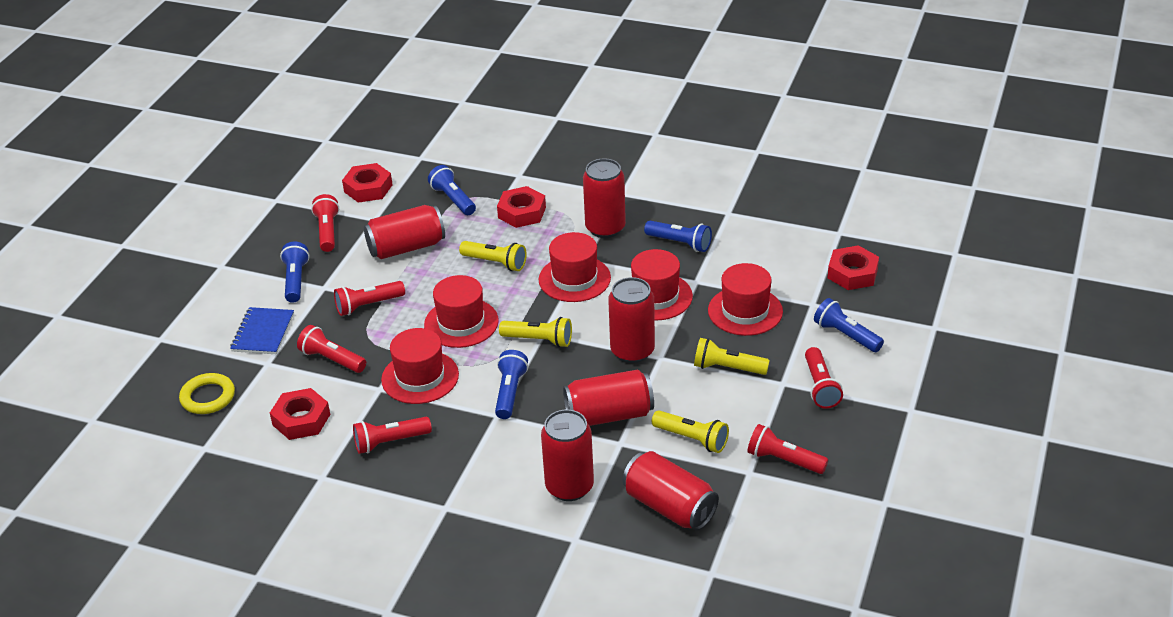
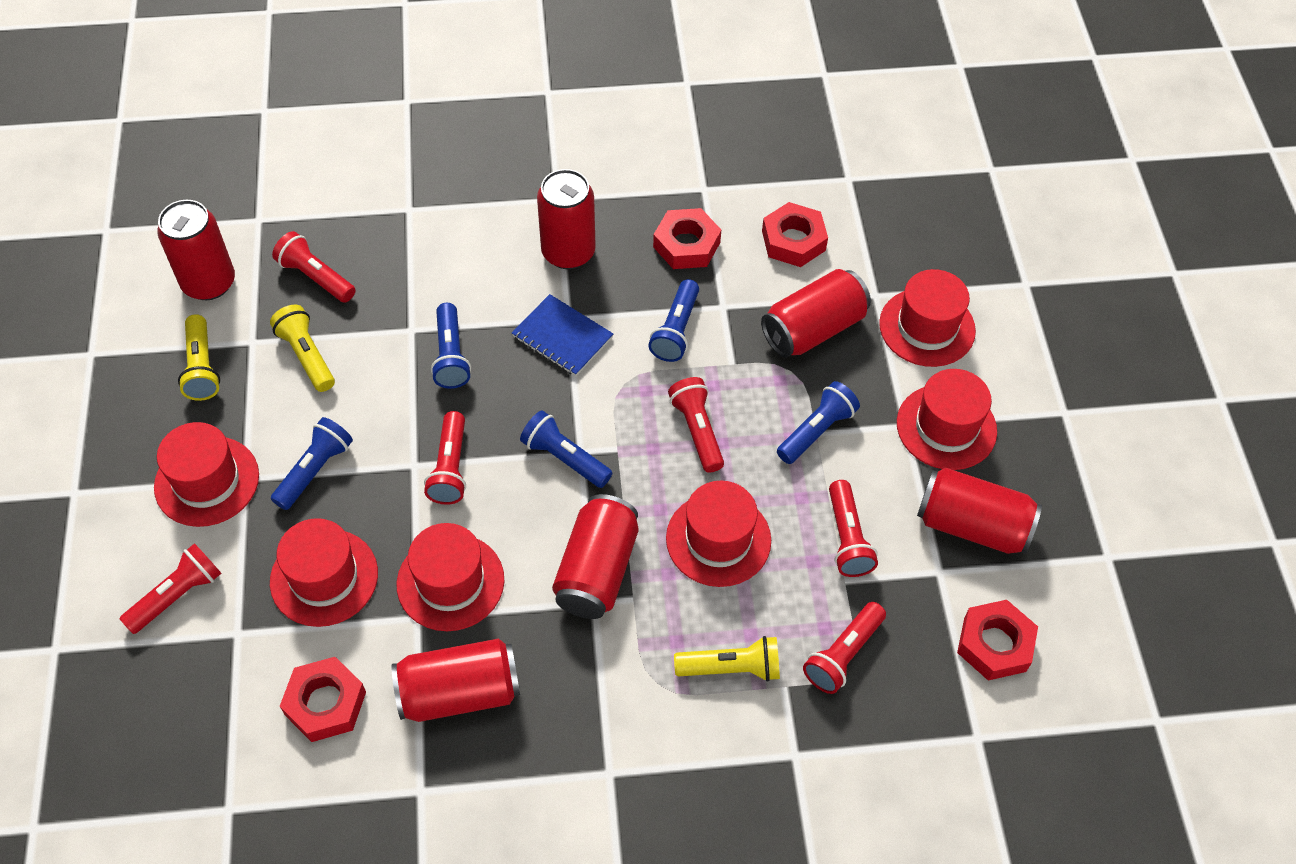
red hat: 5 -> 6
yellow flashlight: 4 -> 3
yellow ring: 1 -> 0

